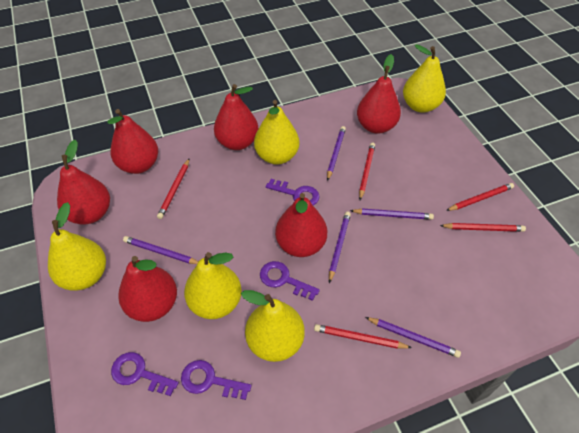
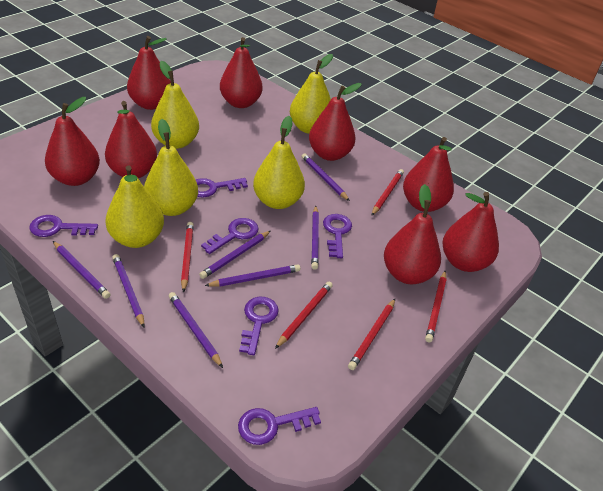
purple key: 4 -> 6
purple pencil: 5 -> 7
red pear: 6 -> 8

